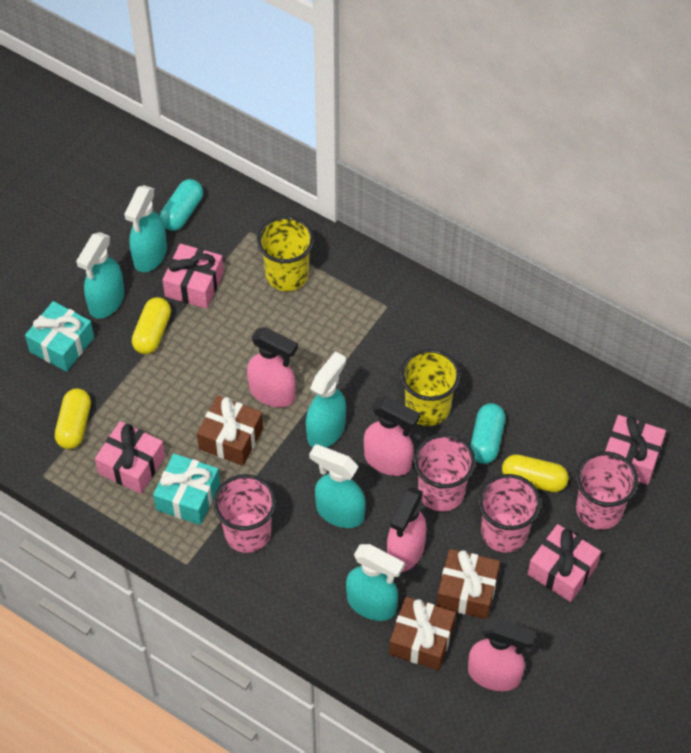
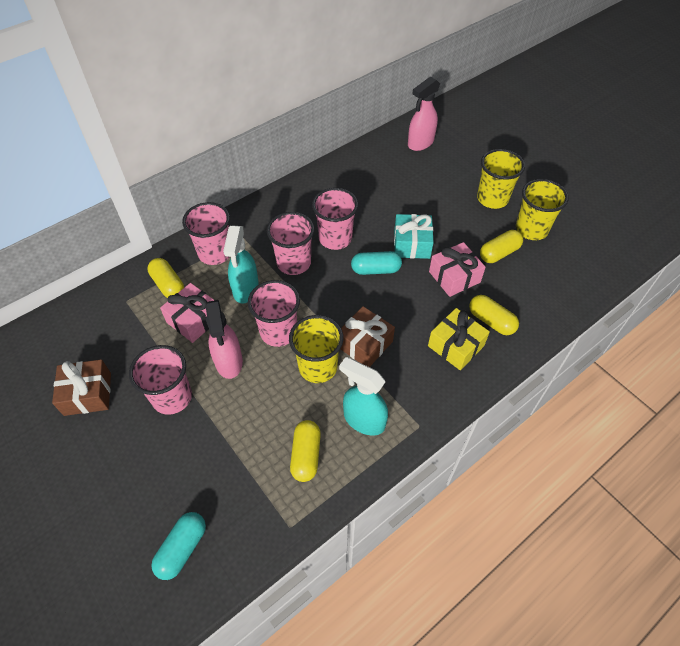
brown gift: 3 -> 2
pink cup: 4 -> 5
pink gift: 4 -> 2
pink spray bottle: 4 -> 2
turquoise gift: 2 -> 1
turquoise spray bottle: 5 -> 2
yellow capsule: 3 -> 4
yellow cup: 2 -> 3
yellow gift: 0 -> 1

